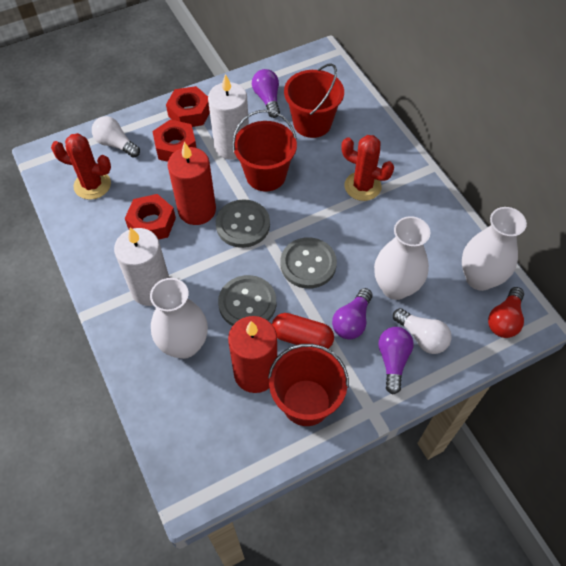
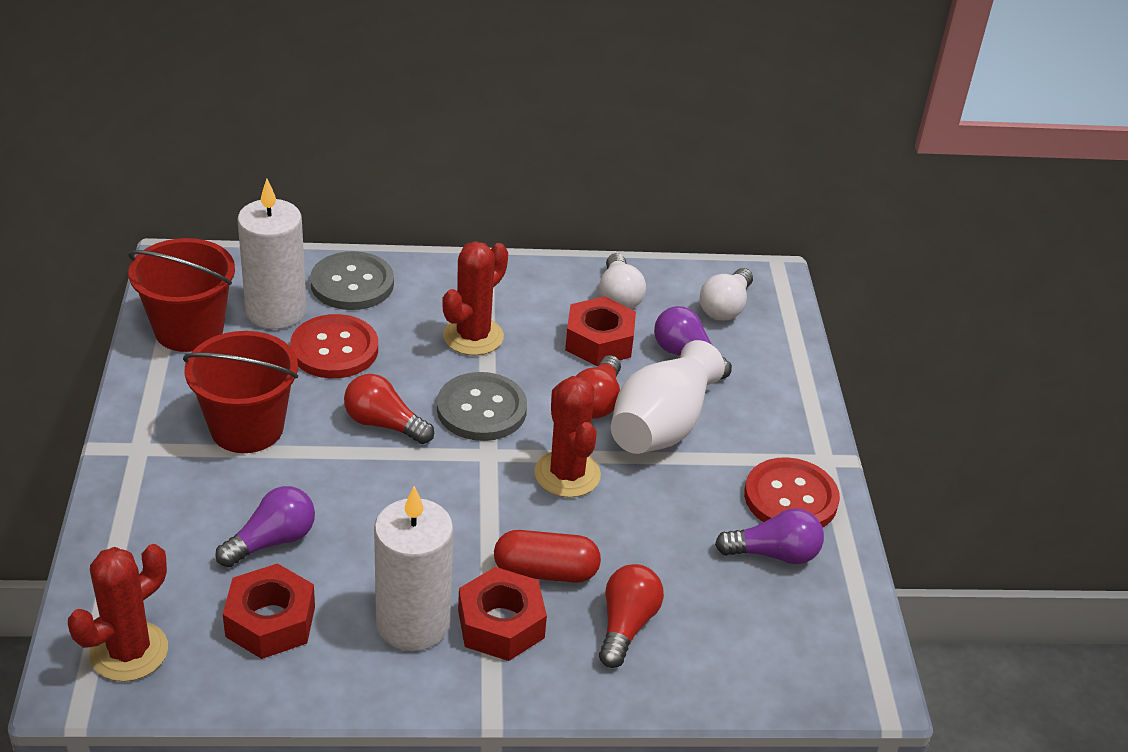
grey button: 3 -> 2
red bucket: 3 -> 2
red button: 0 -> 2
red cactus: 2 -> 3
red candle: 2 -> 0
red light bulb: 1 -> 3
white vase: 3 -> 1

